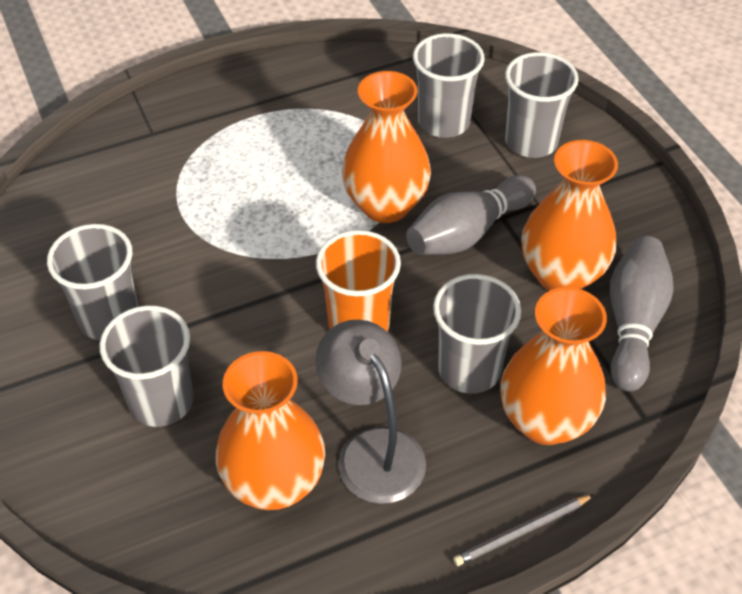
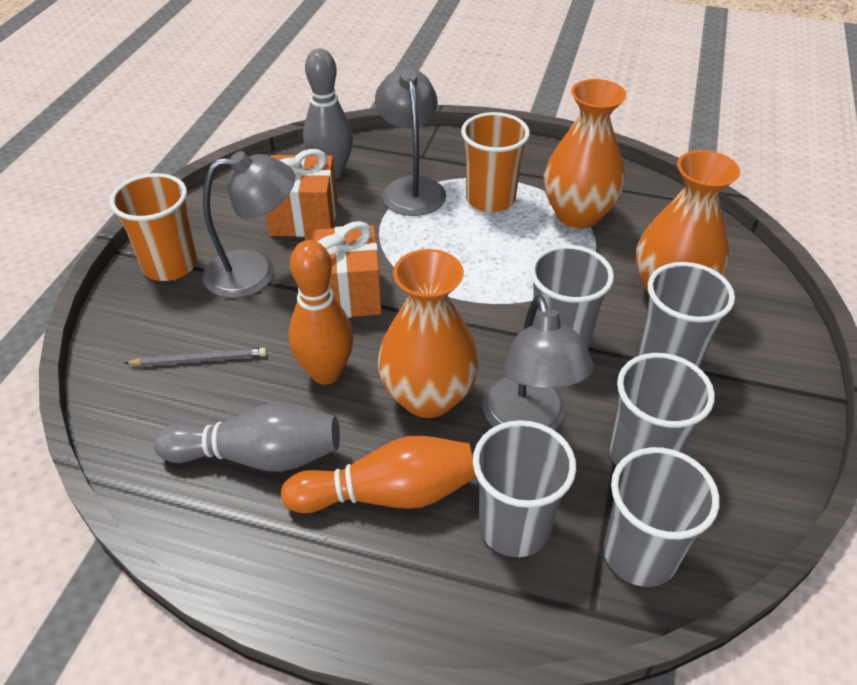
grey lamp: 1 -> 3
orange bowling pin: 0 -> 2
orange cup: 1 -> 2
orange gift: 0 -> 2
orange vase: 4 -> 3

